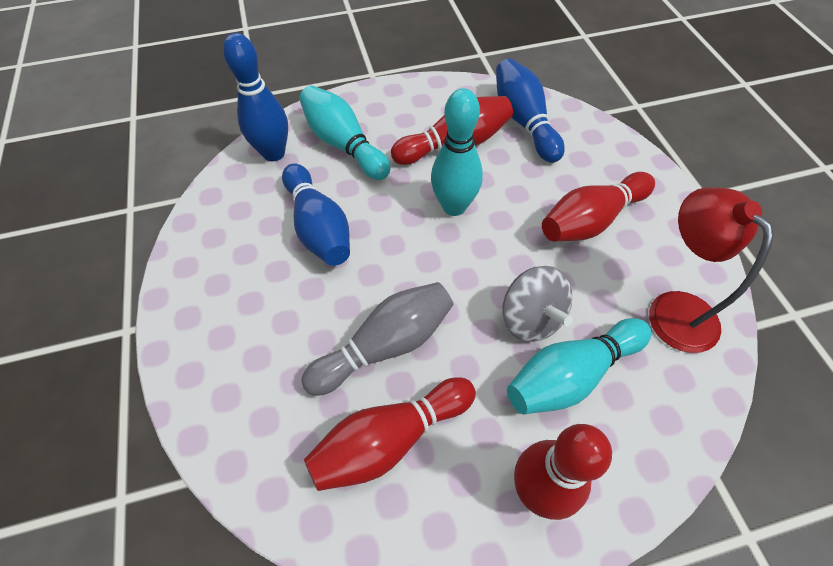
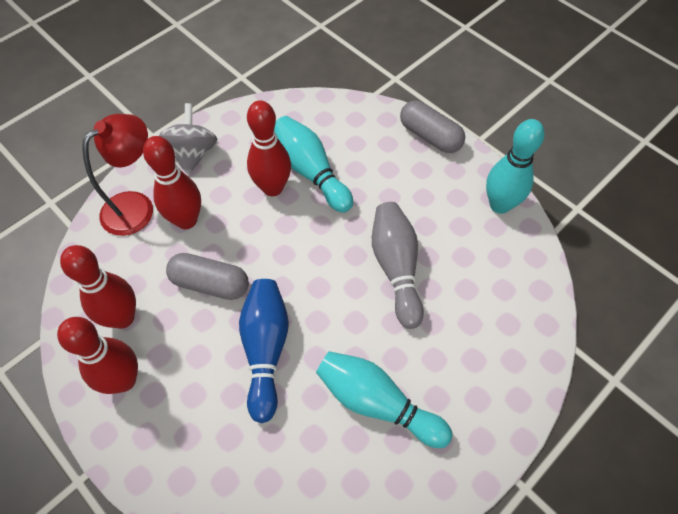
blue bowling pin: 3 -> 1
grey capsule: 0 -> 2

